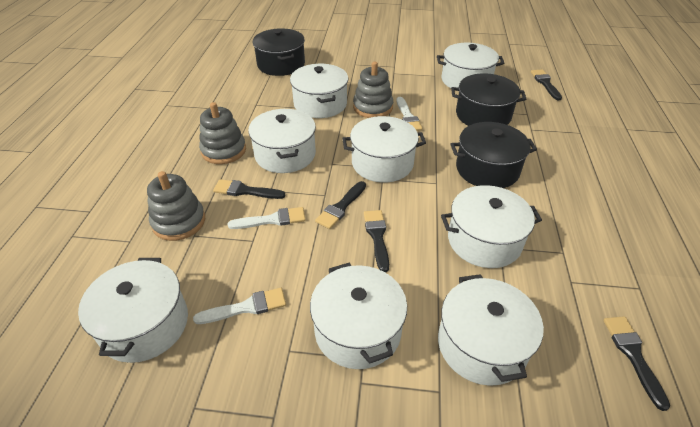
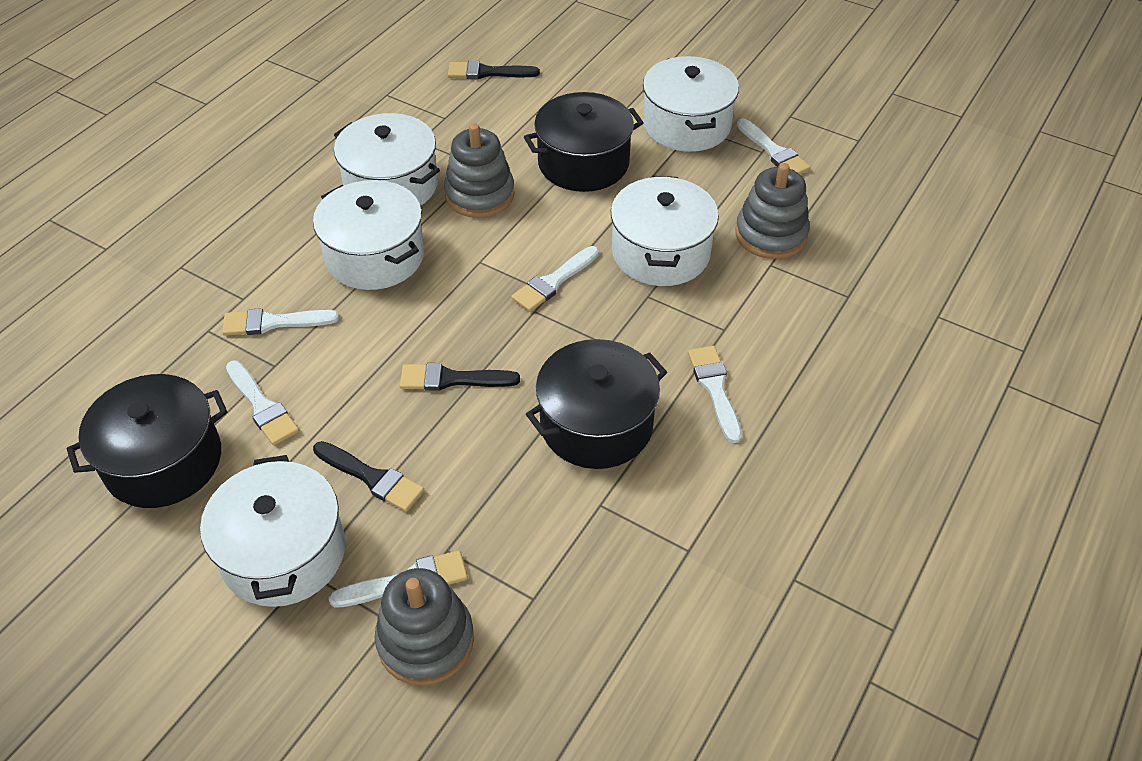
black brush: 5 -> 3
white brush: 3 -> 6
white pot: 8 -> 5

